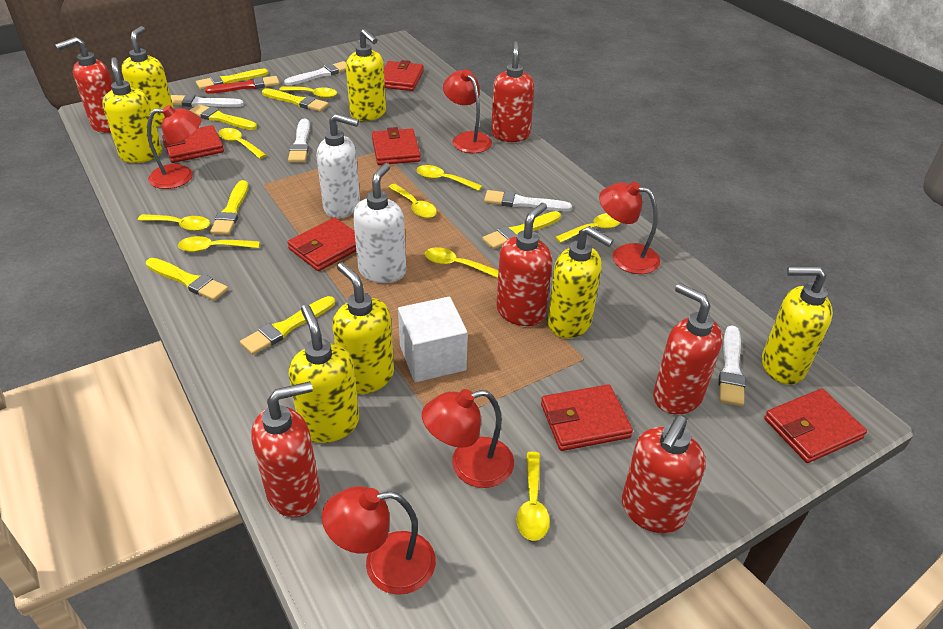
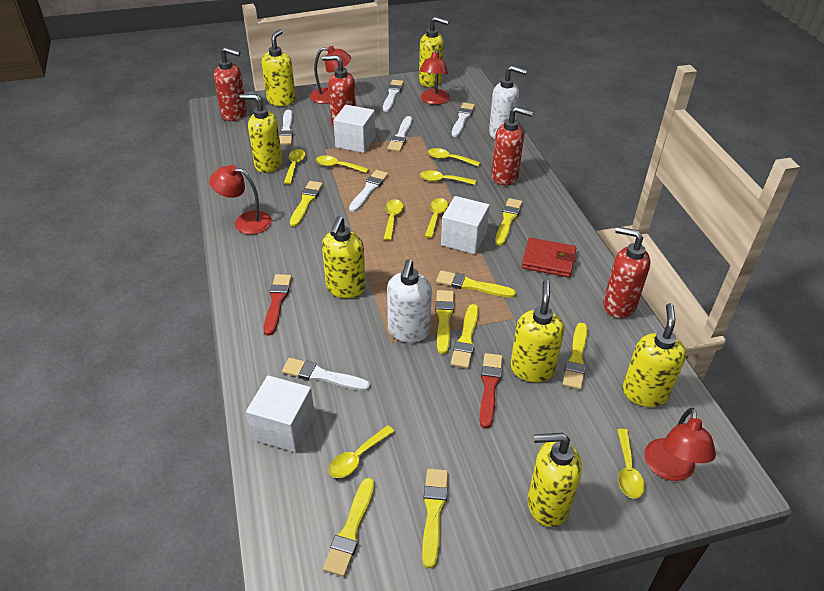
red brush: 1 -> 2
red lamp: 5 -> 4
red soap dispenser: 6 -> 4
red wallet: 6 -> 1
white brush: 5 -> 6
white cube: 1 -> 3
yellow brush: 7 -> 8
yellow spoon: 9 -> 8

